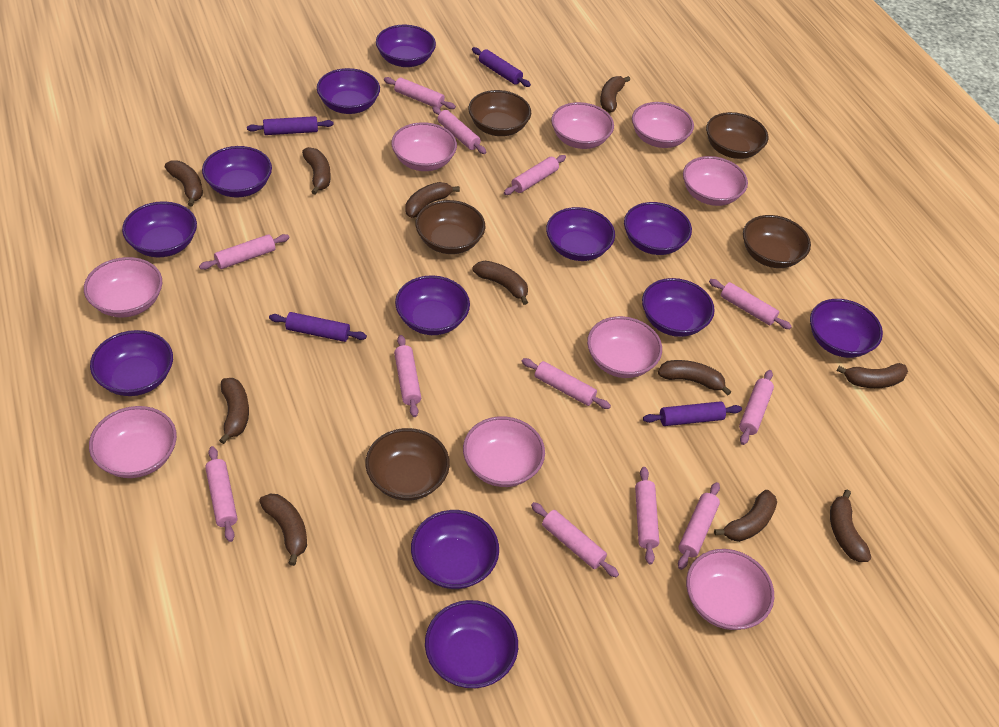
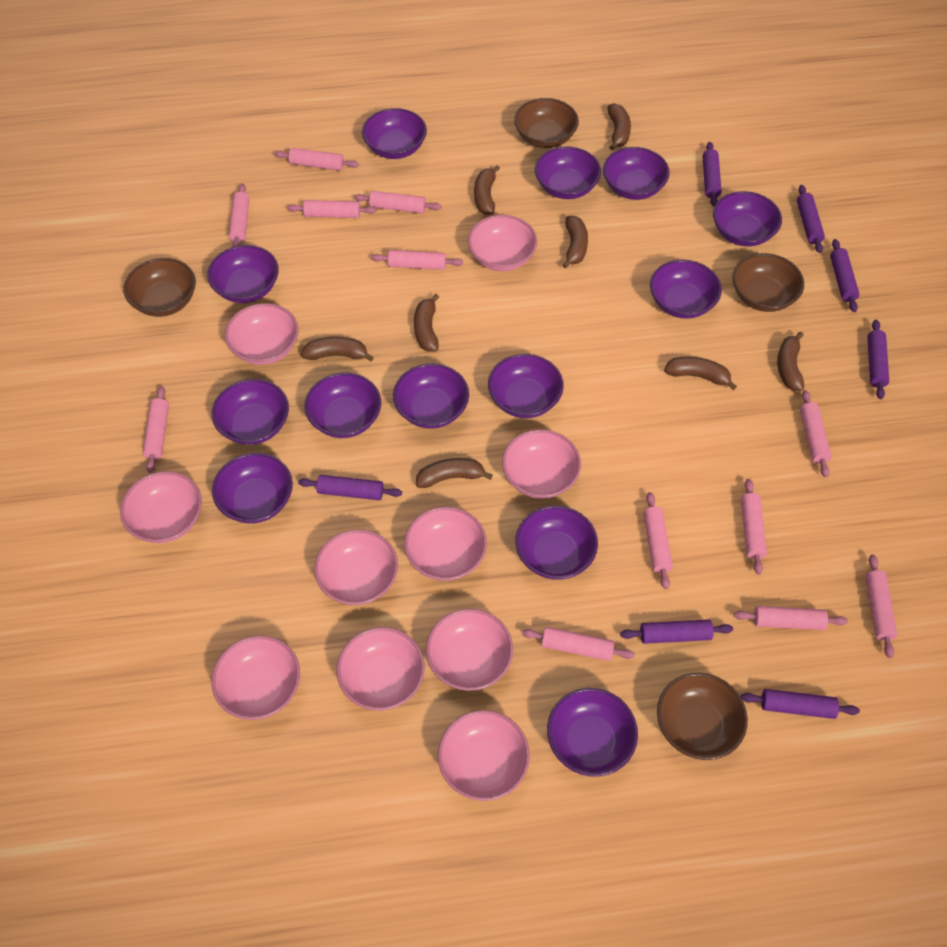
brown banana: 11 -> 8
brown bowl: 5 -> 4
pink bowl: 9 -> 10
purple bowl: 12 -> 13
purple rolling pin: 4 -> 7

